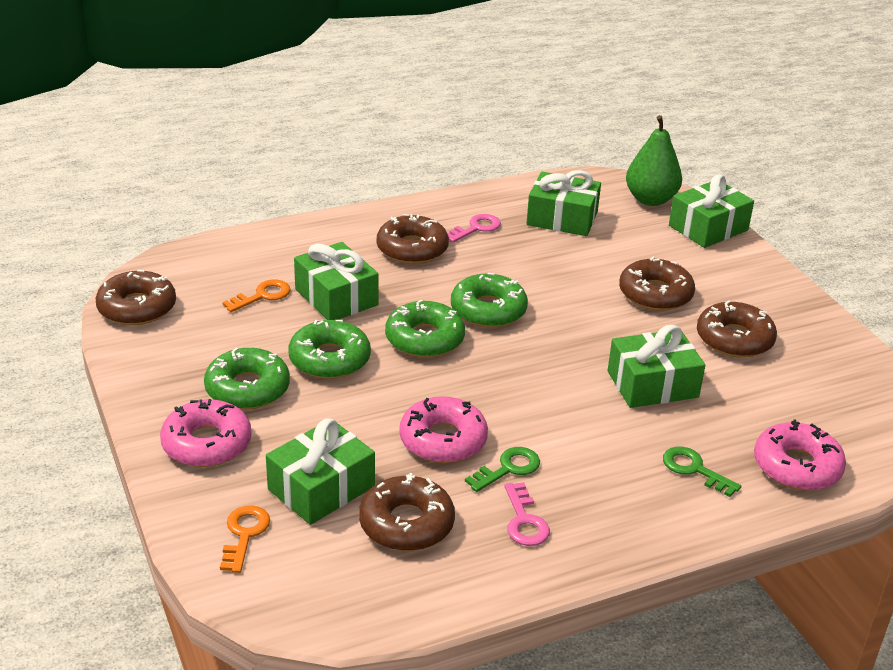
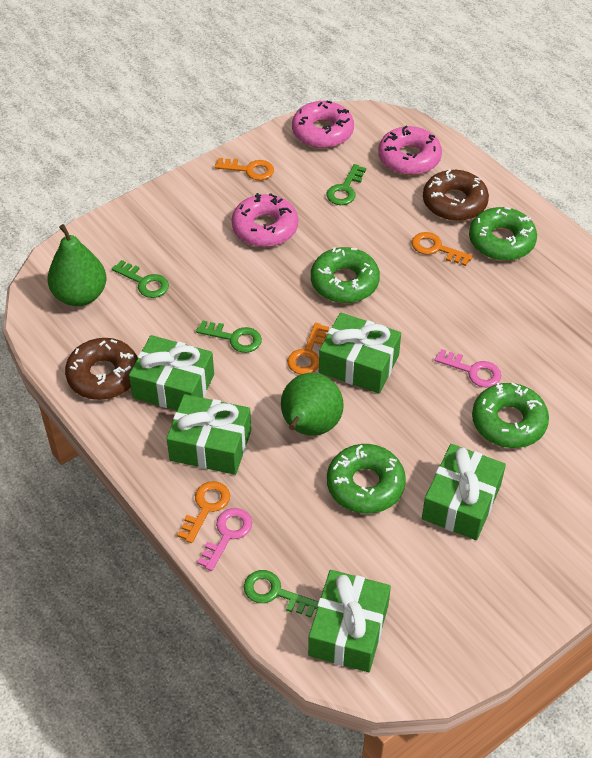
brown donut: 5 -> 2
green key: 2 -> 4
green pear: 1 -> 2
orange key: 2 -> 4

